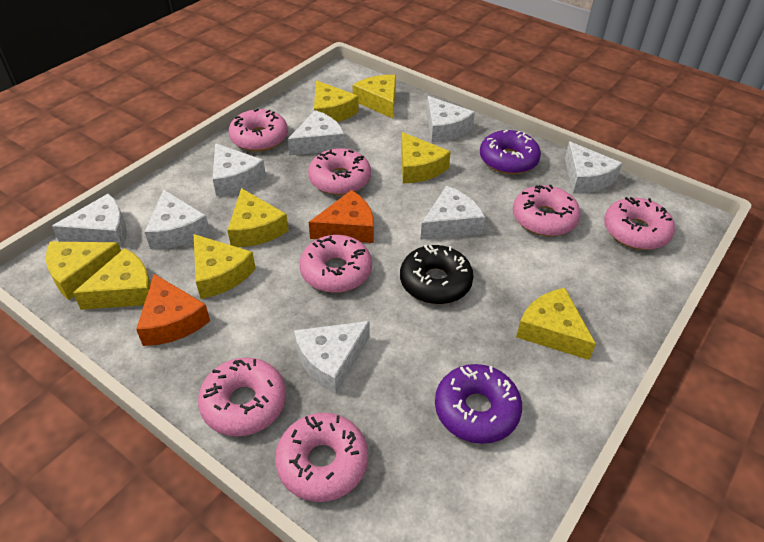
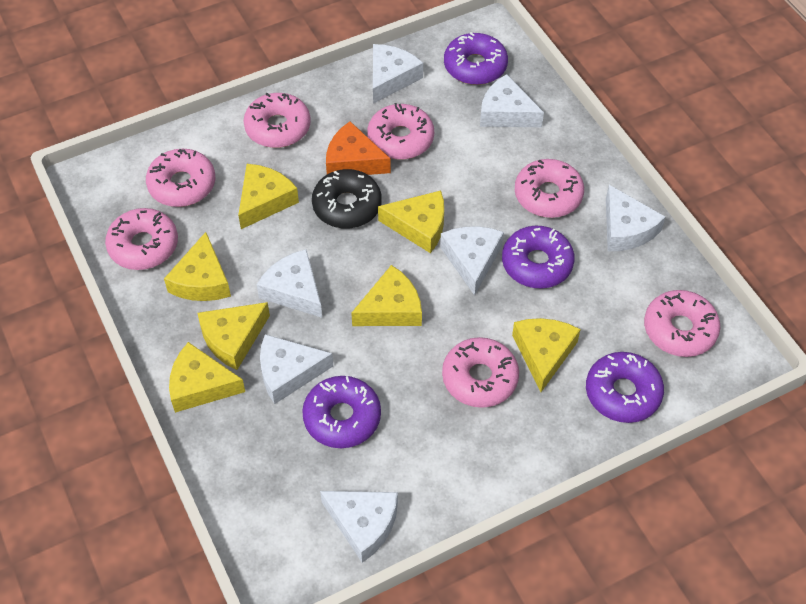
orange cheese: 2 -> 1
purple donut: 2 -> 4
white cheese: 8 -> 7
yellow cheese: 8 -> 7

